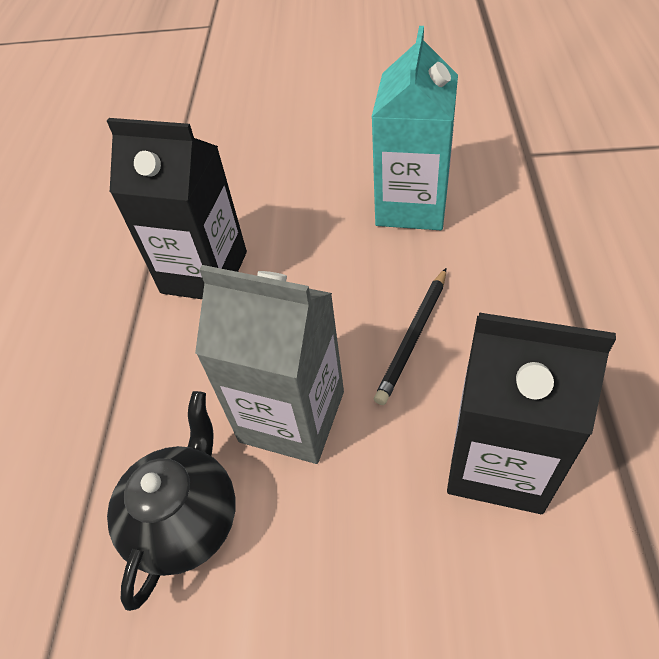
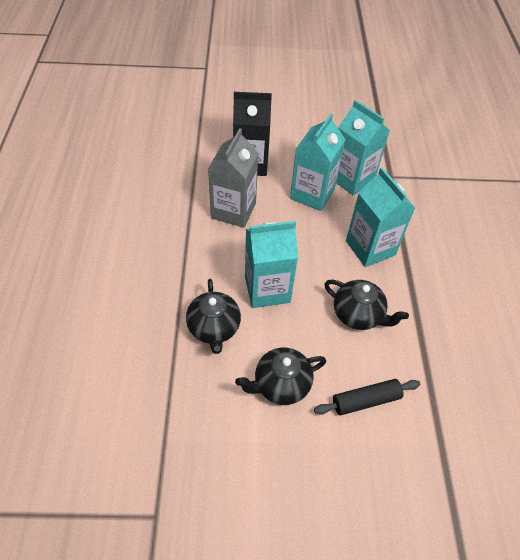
black carton: 2 -> 1
black pencil: 1 -> 0
black rolling pin: 0 -> 1
black teapot: 1 -> 3
turquoise carton: 1 -> 4

